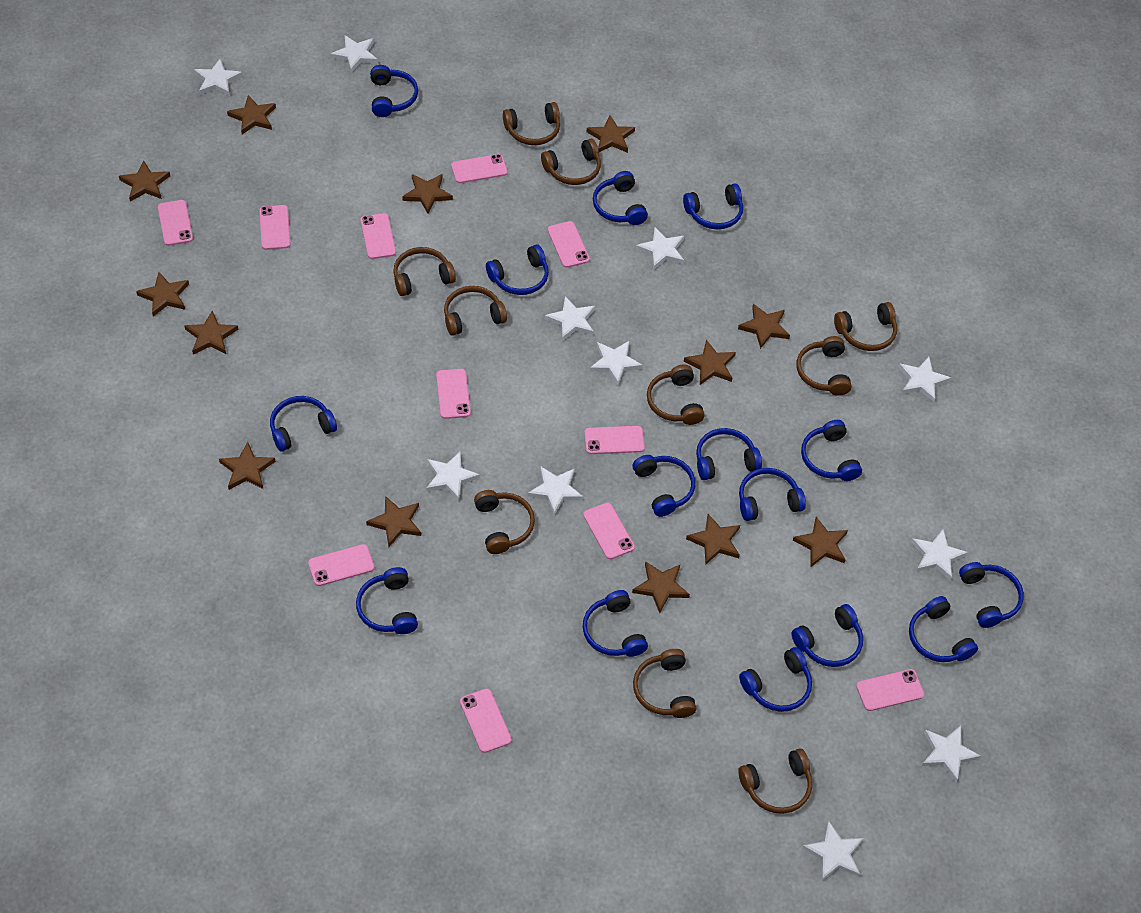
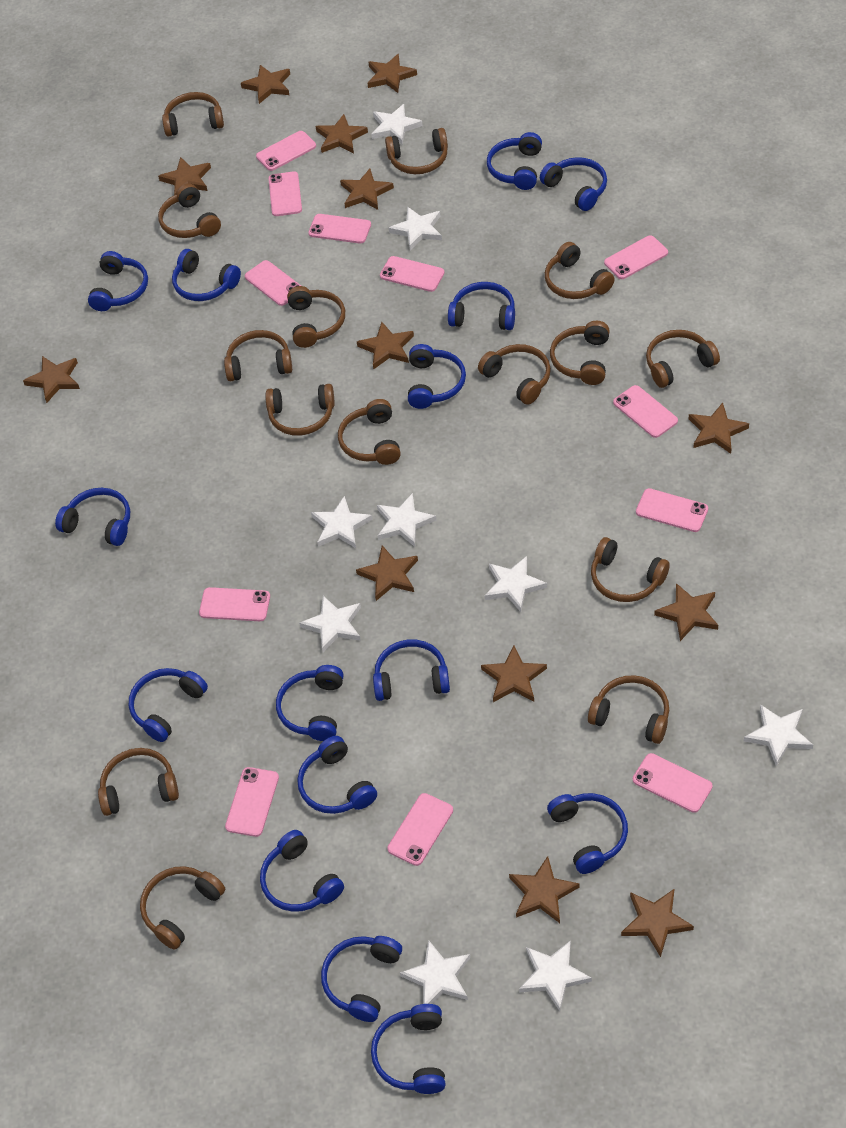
brown headphones: 10 -> 15
pink phone: 11 -> 12
white star: 11 -> 9

